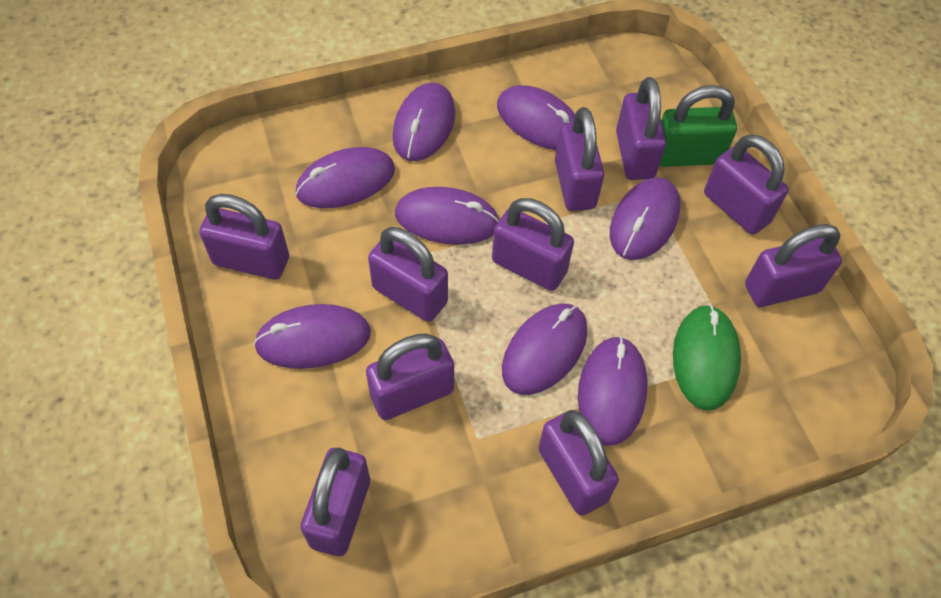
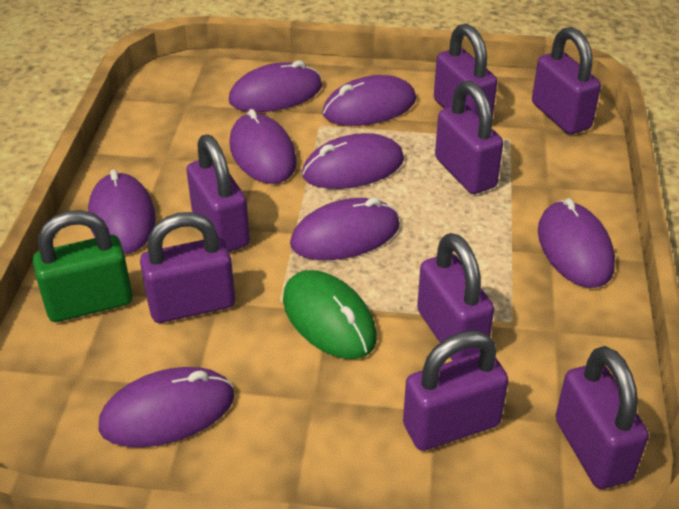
purple padlock: 10 -> 8

